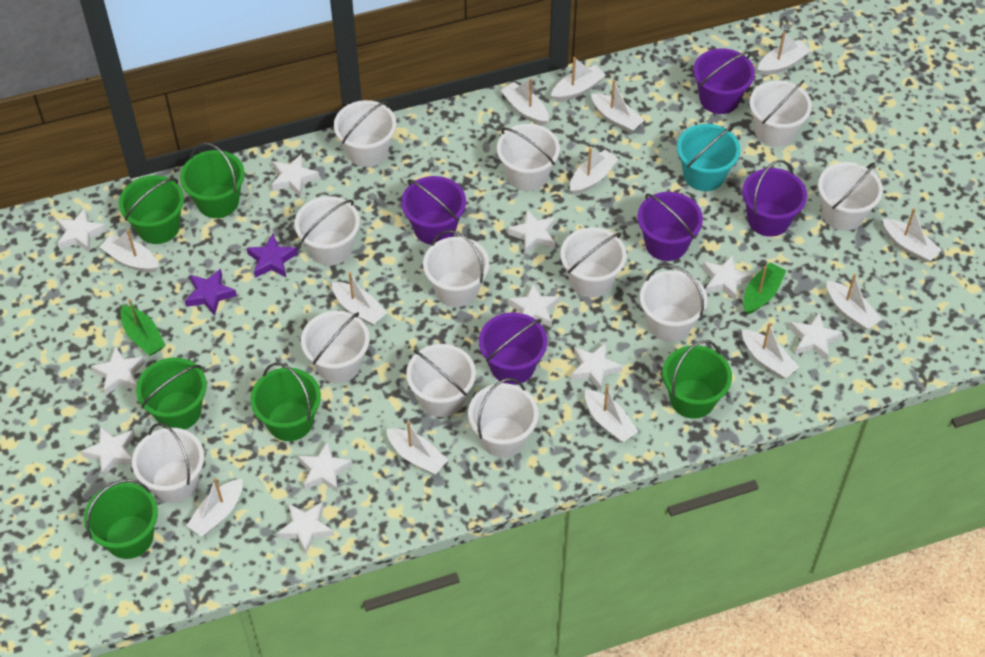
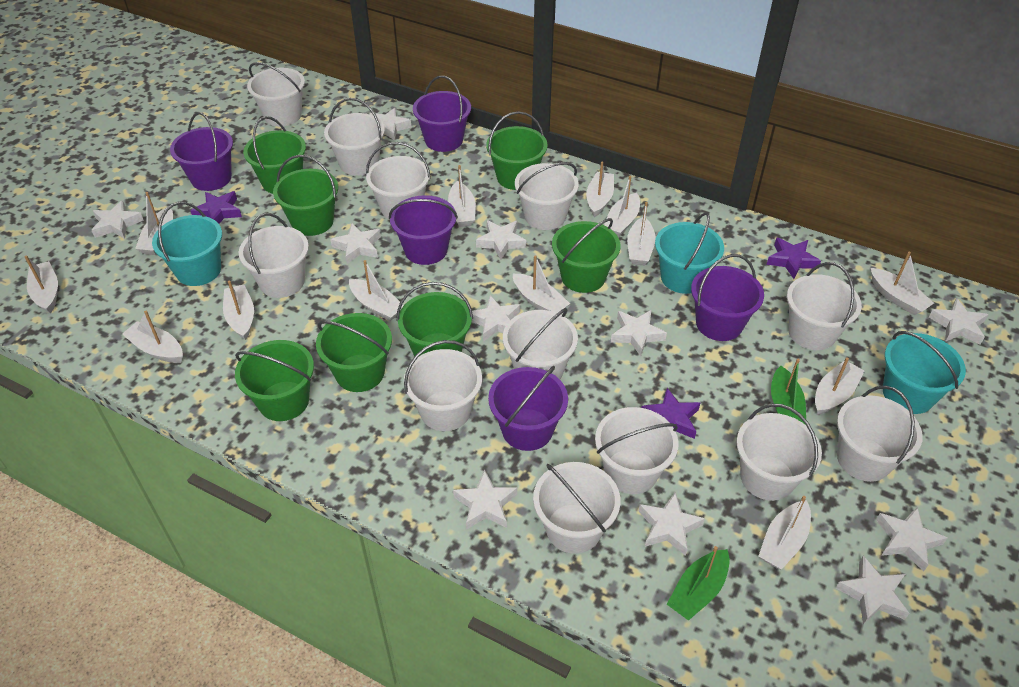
green bucket: 6 -> 7
purple star: 2 -> 3
turquoise bucket: 1 -> 3

